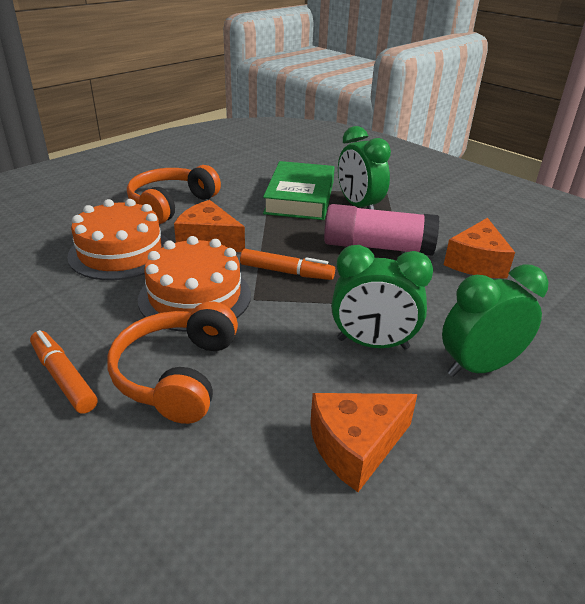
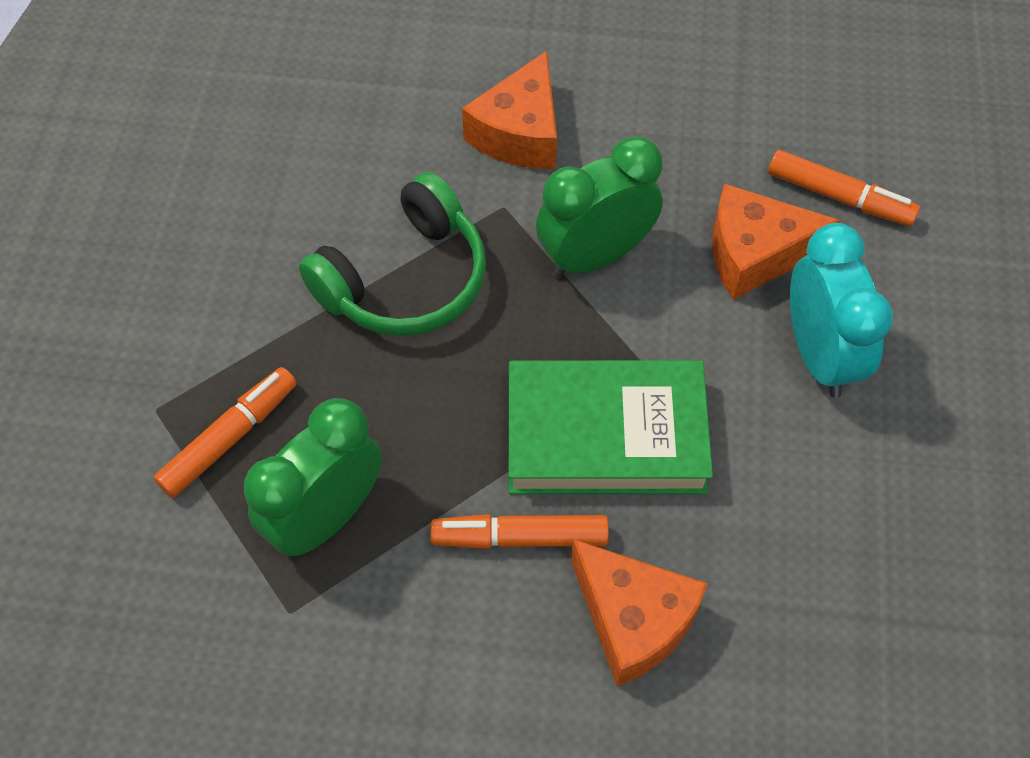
green clock: 3 -> 2
green headphones: 0 -> 1
orange cake: 2 -> 0
orange headphones: 2 -> 0
orange marker: 2 -> 3
pink glue stick: 1 -> 0
turquoise clock: 0 -> 1

